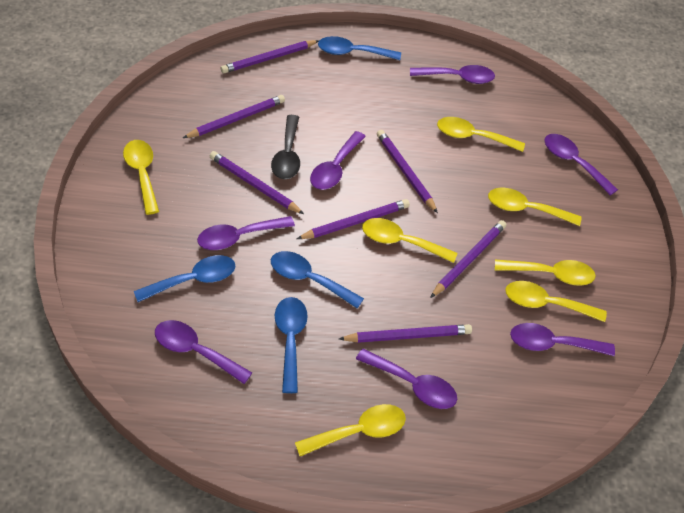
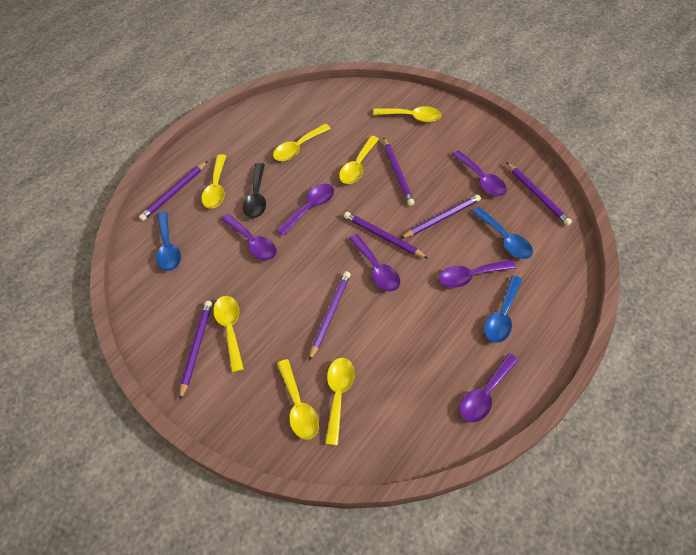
blue spoon: 4 -> 3
purple spoon: 7 -> 6

